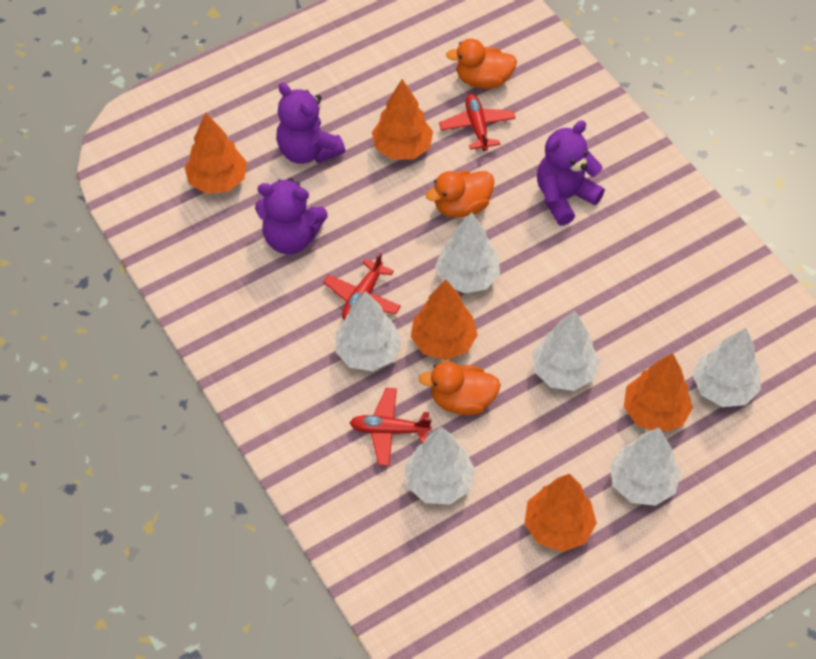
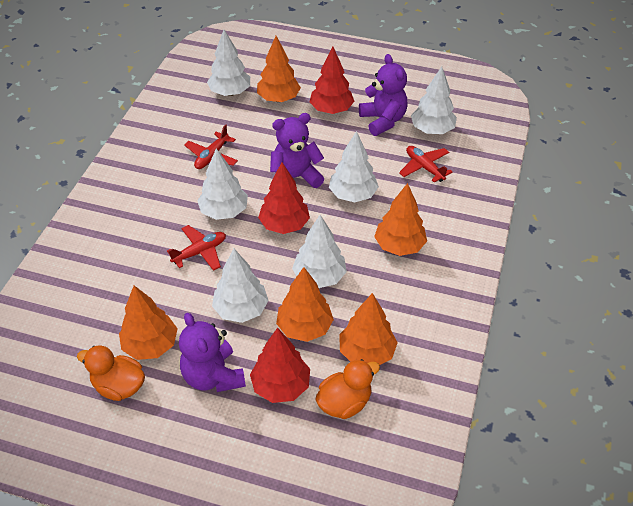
orange duck: 3 -> 2
red tree: 0 -> 3

